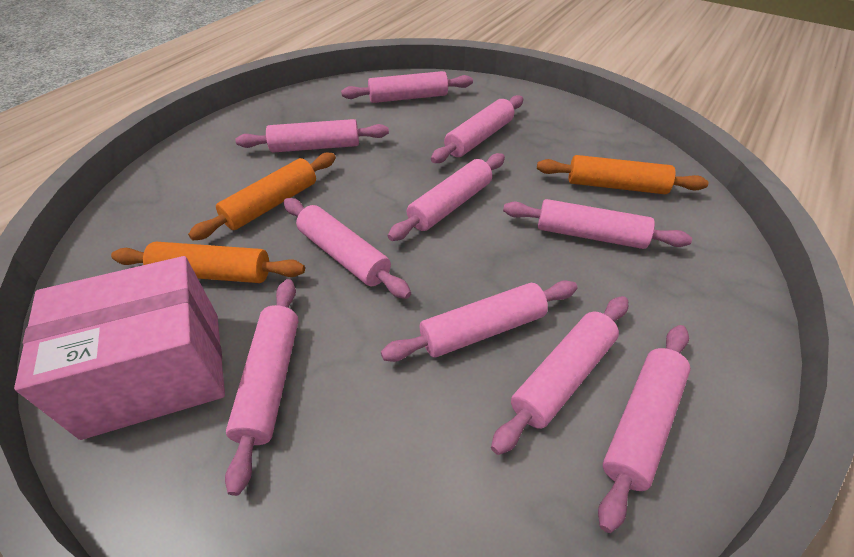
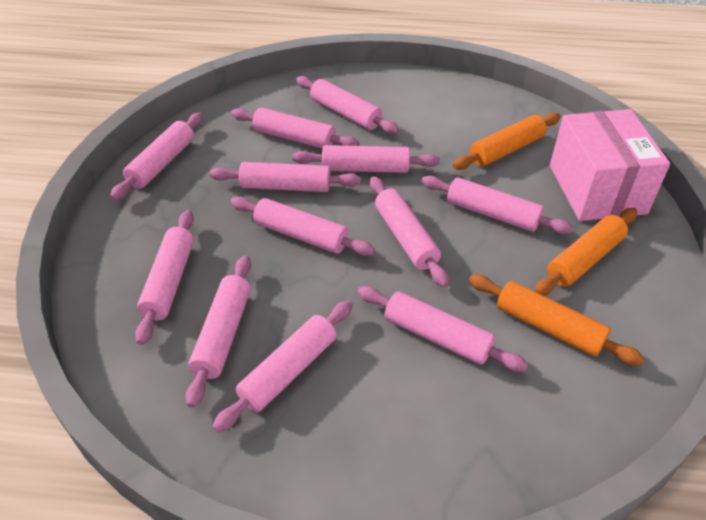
pink rolling pin: 10 -> 12

